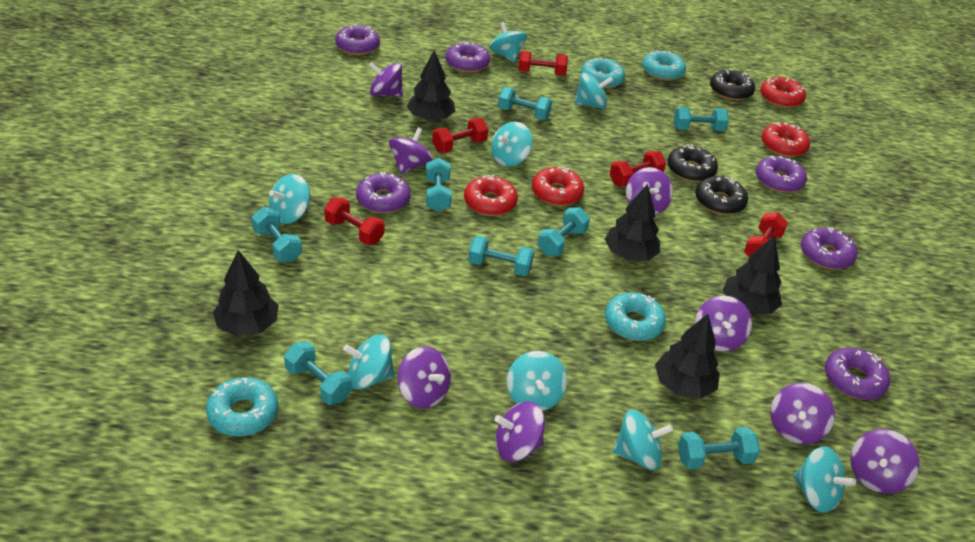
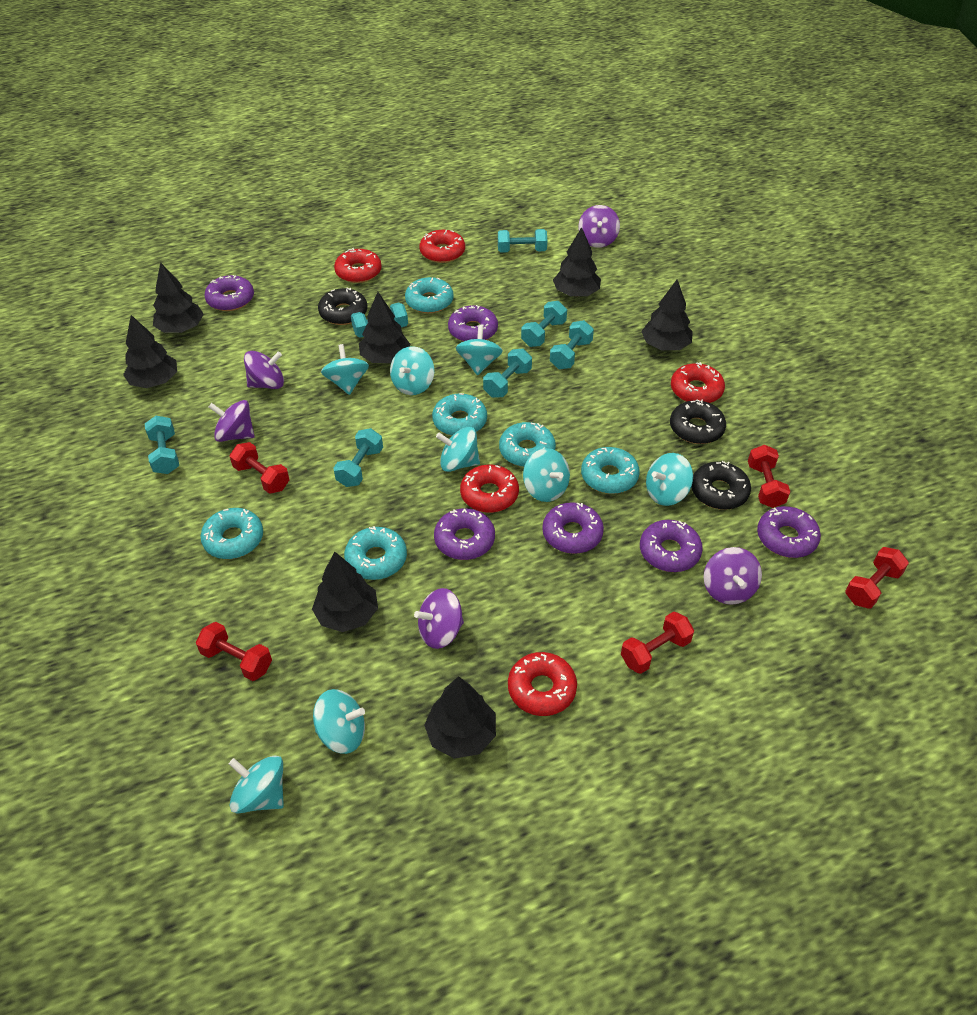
black tree: 5 -> 7
purple spinning top: 8 -> 5
red donut: 4 -> 5
turquoise donut: 4 -> 6
turquoise dumbbell: 8 -> 7

